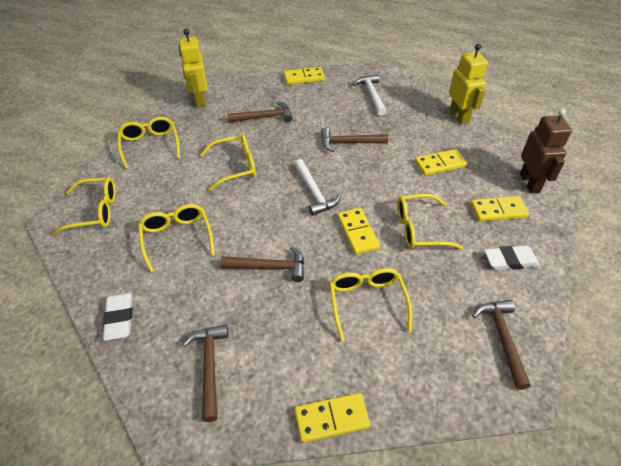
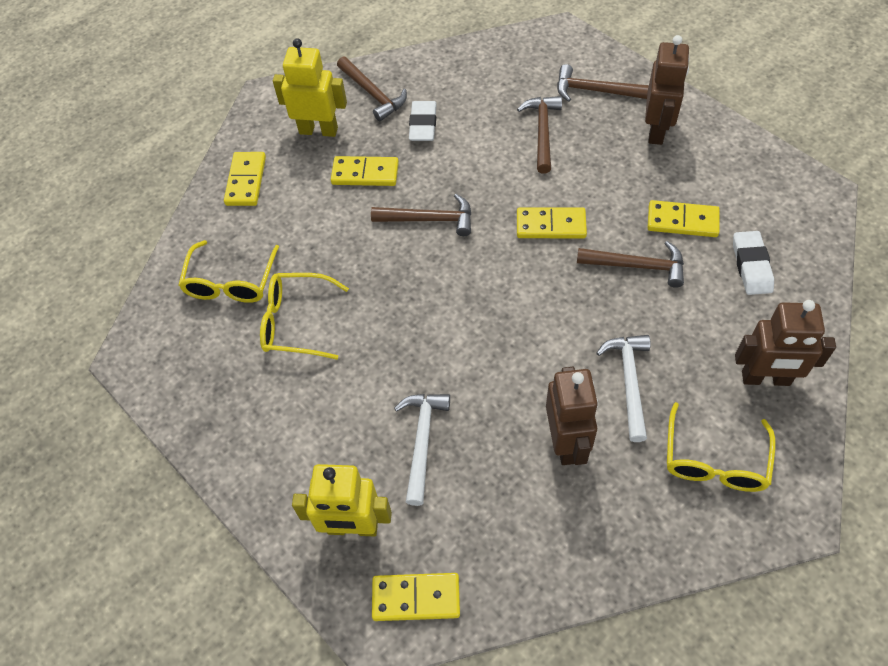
brown robot: 1 -> 3
yellow glasses: 6 -> 3

